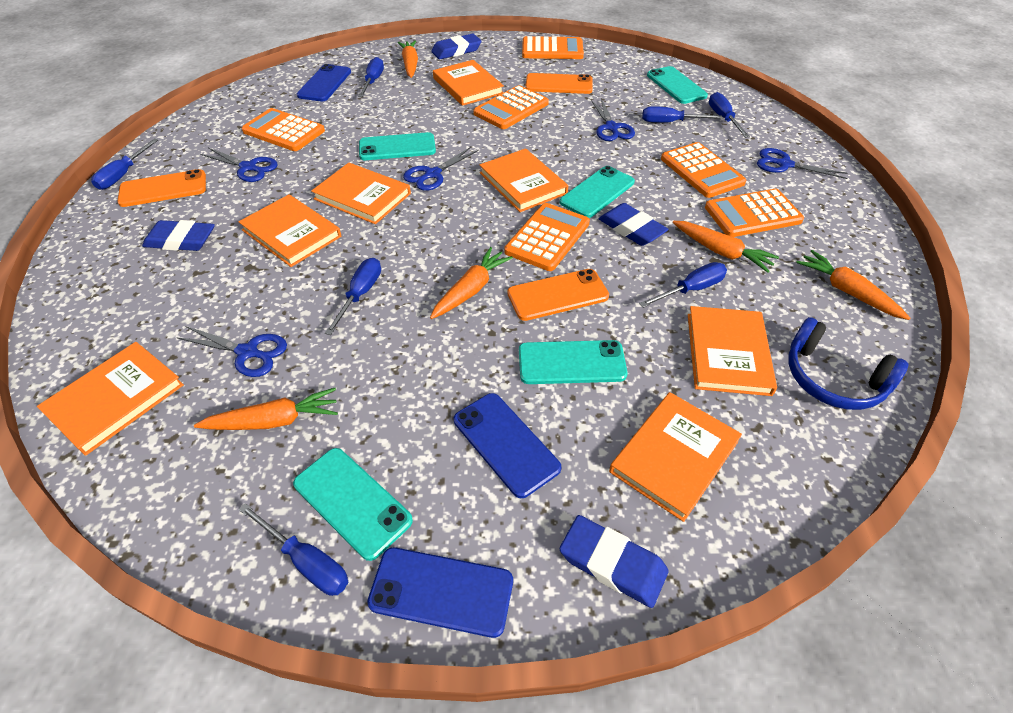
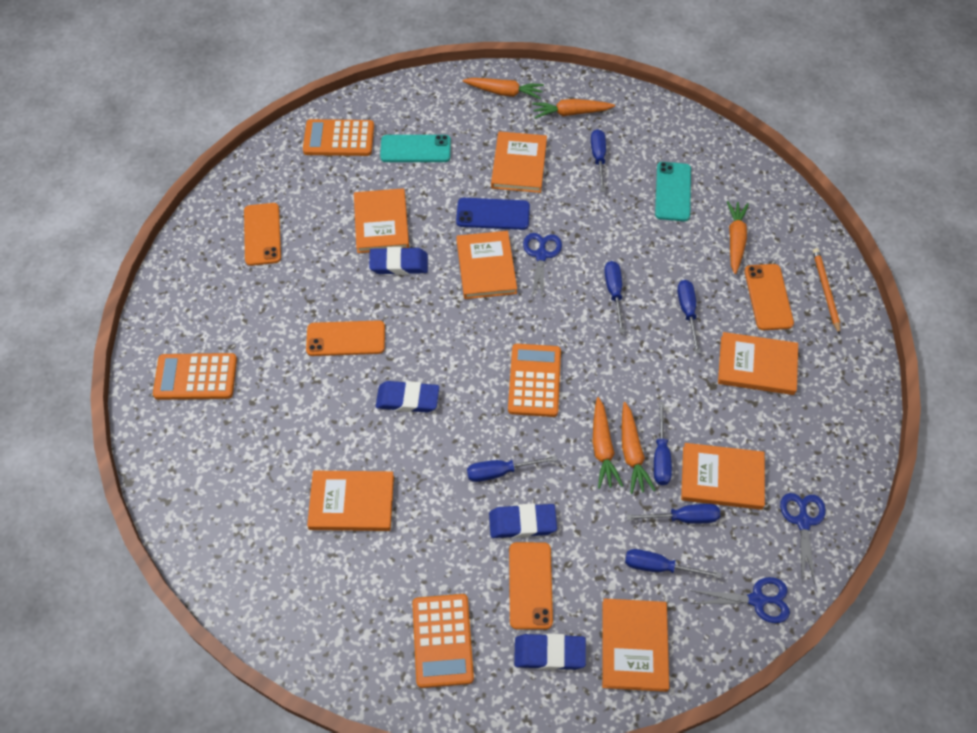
blue headphones: 1 -> 0
blue phone: 3 -> 1
blue scissors: 5 -> 3
orange calculator: 6 -> 4
orange pencil: 0 -> 1
orange phone: 3 -> 4
turquoise phone: 5 -> 2

